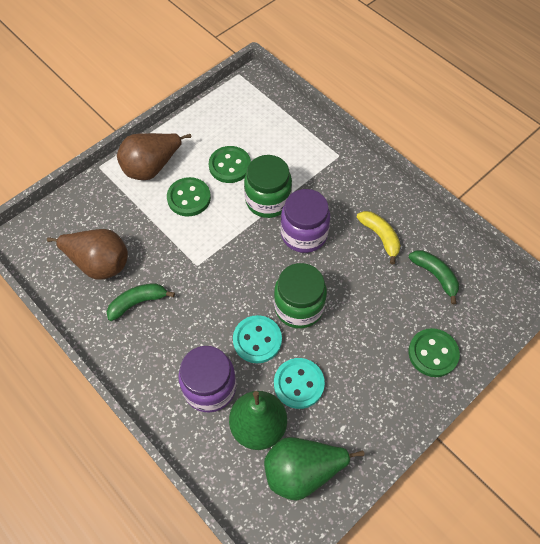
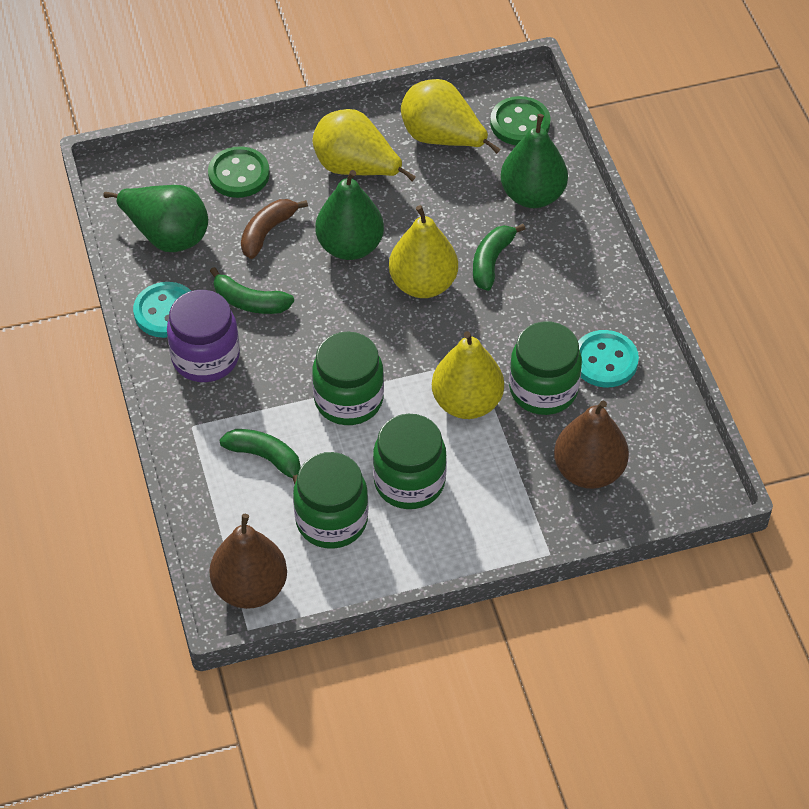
brown banana: 0 -> 1
green banana: 2 -> 3
green button: 3 -> 2
green jar: 2 -> 4
green pear: 2 -> 3
purple jar: 2 -> 1
yellow banana: 1 -> 0
yellow pear: 0 -> 4

